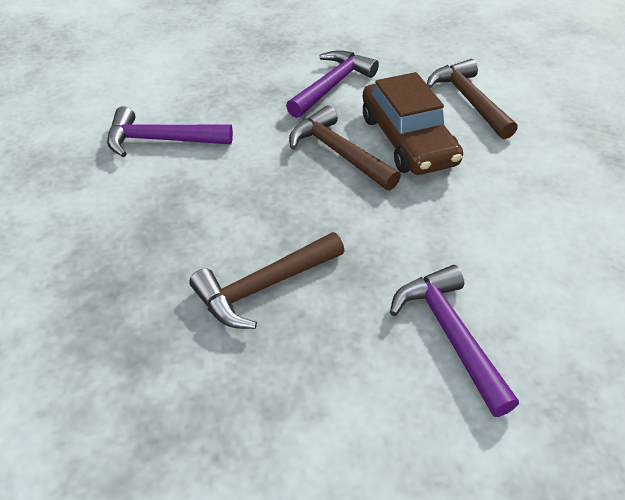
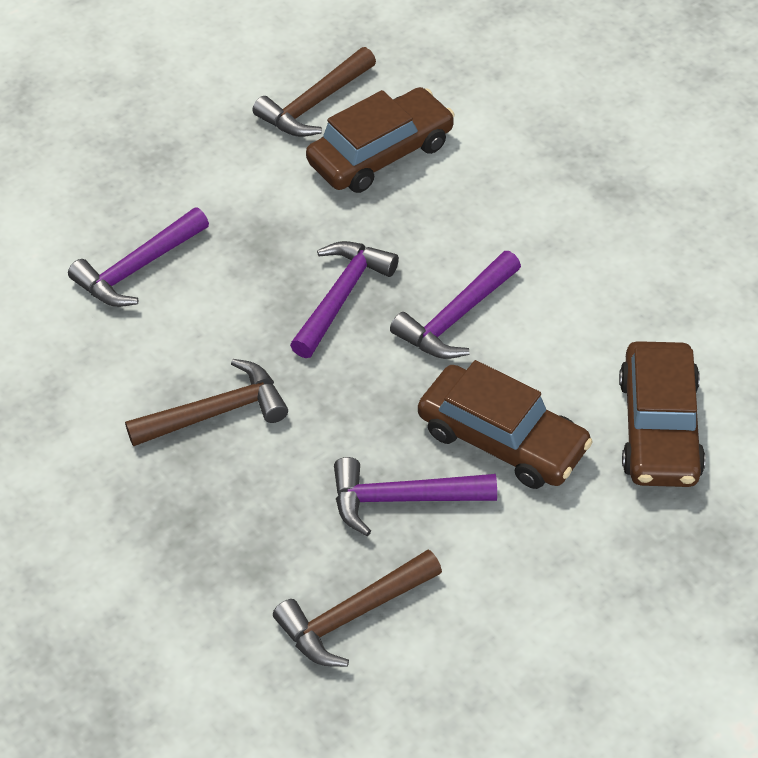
brown car: 1 -> 3
purple hammer: 3 -> 4

